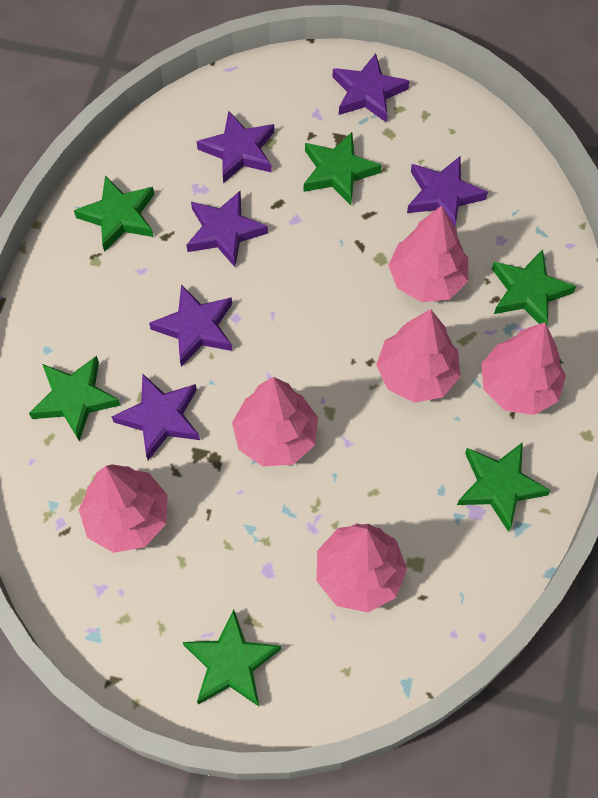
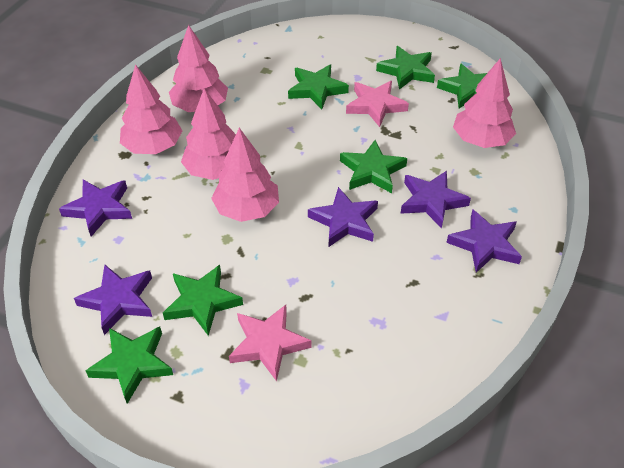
pink star: 0 -> 2
pink tree: 6 -> 5
purple star: 6 -> 5

